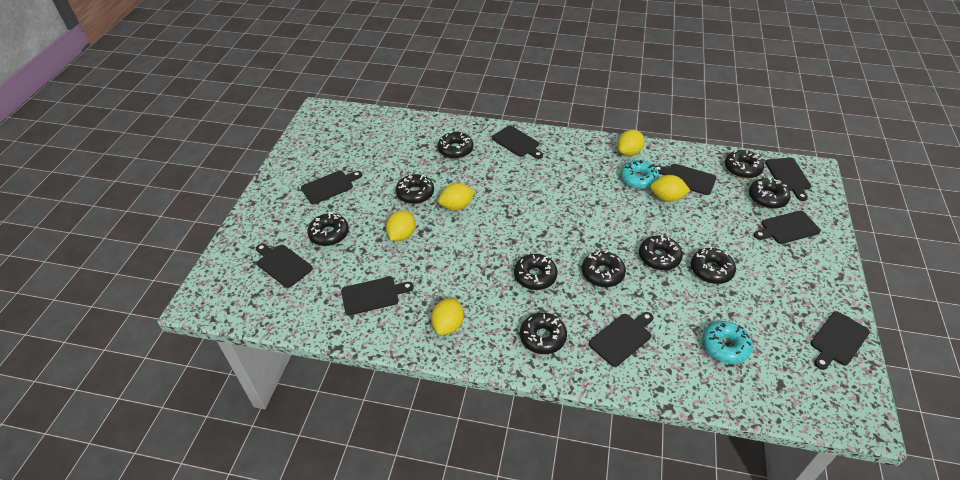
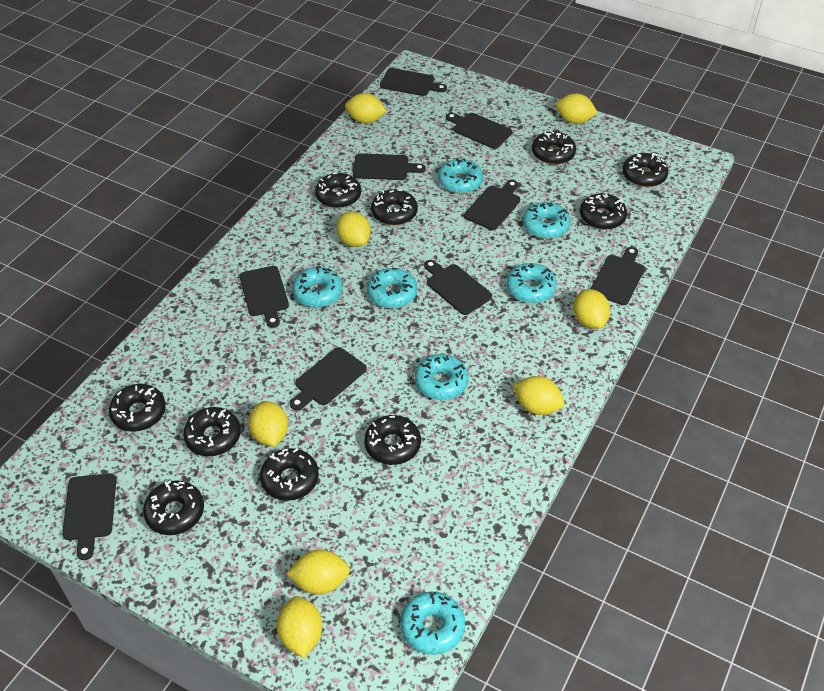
turquoise donut: 2 -> 7
yellow lemon: 5 -> 8

